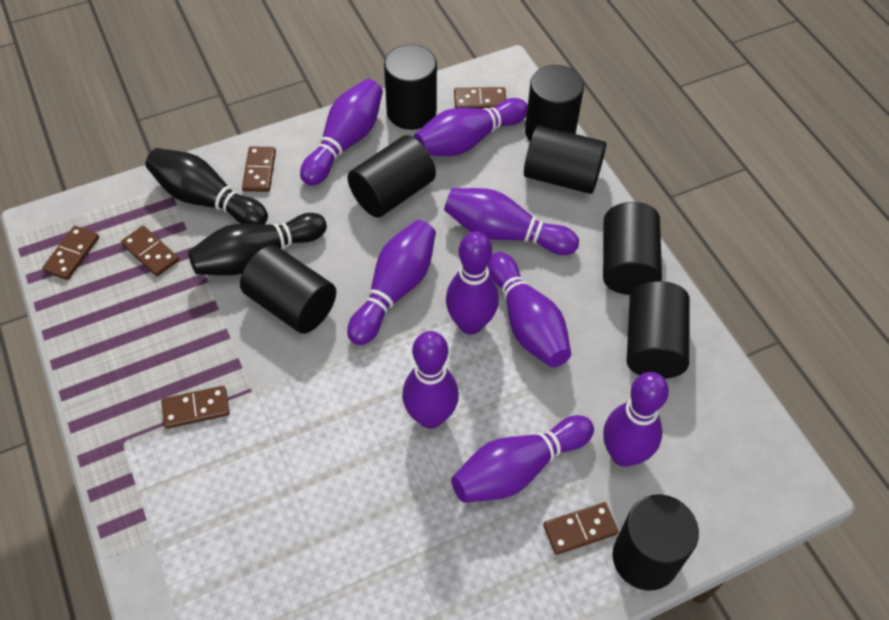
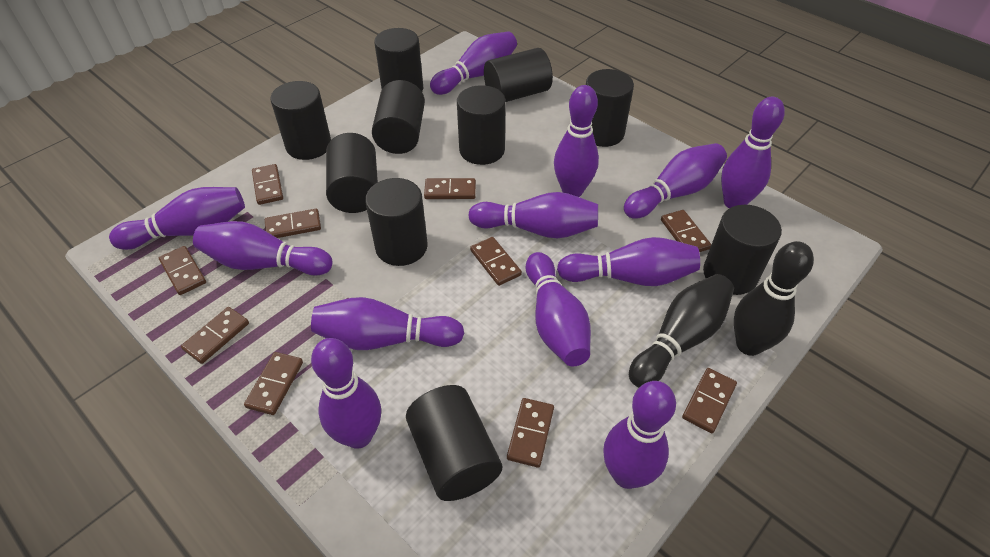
black cylinder: 8 -> 10
brown domino: 6 -> 10
purple bowling pin: 9 -> 12

